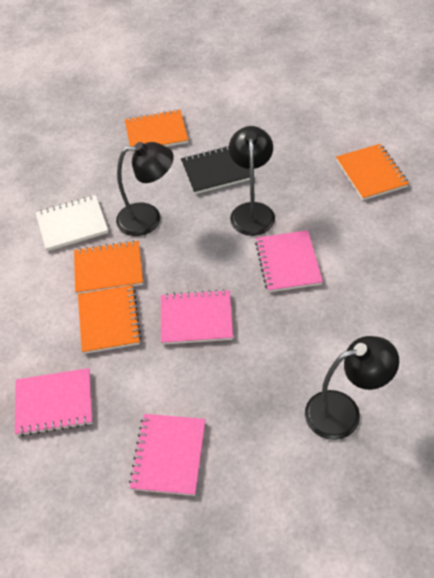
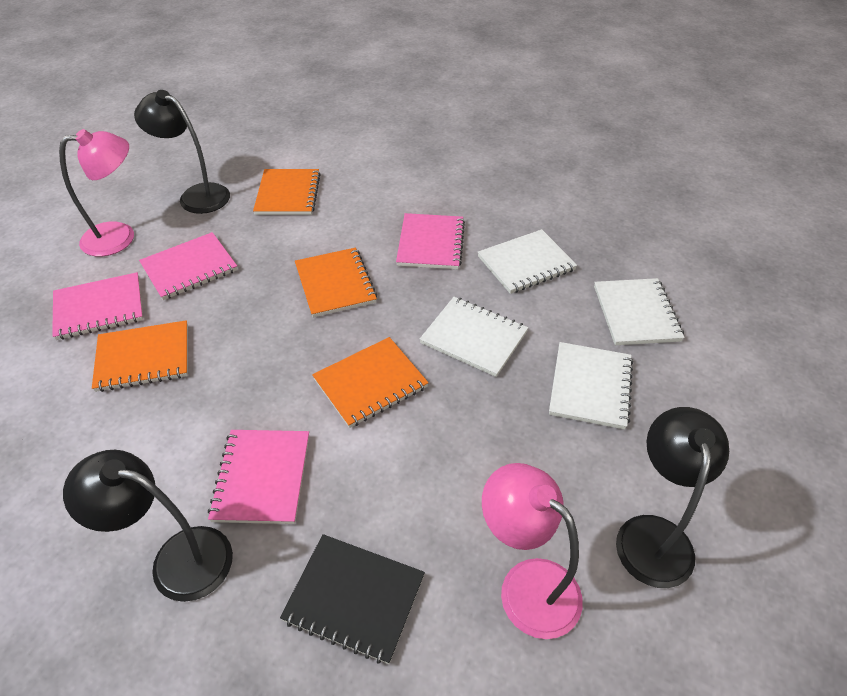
pink lamp: 0 -> 2
white notebook: 1 -> 4

